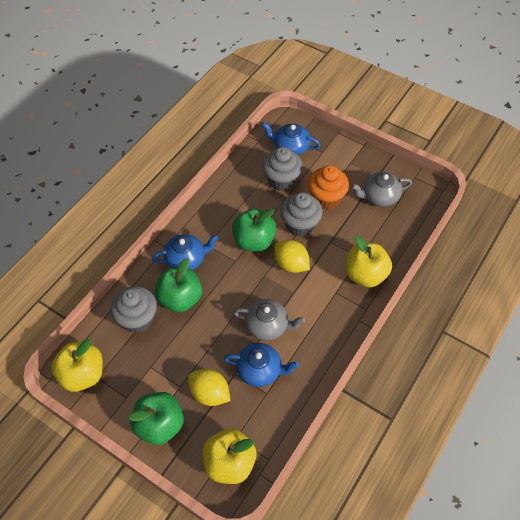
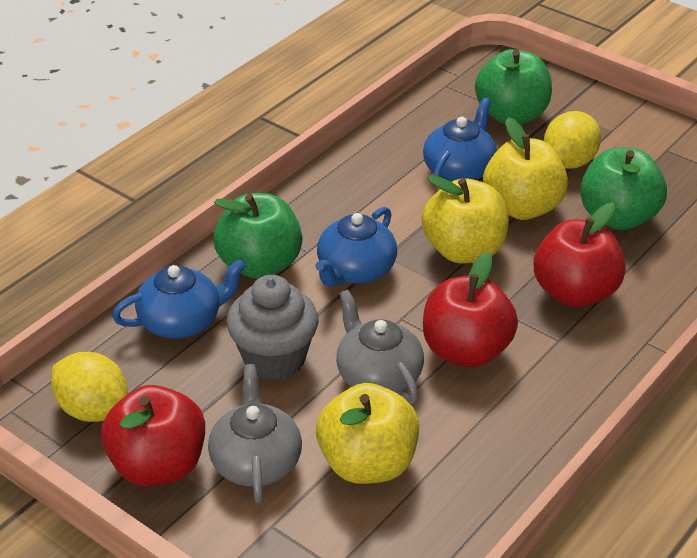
grey cupcake: 3 -> 1
orange cupcake: 1 -> 0
red apple: 0 -> 3

